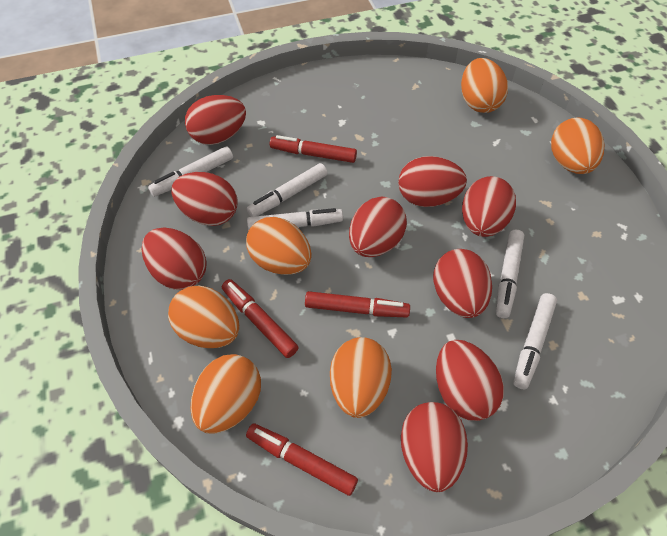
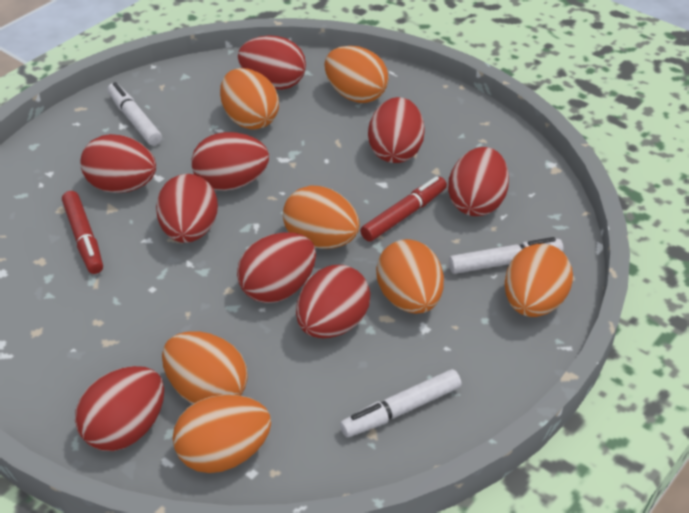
orange egg: 6 -> 7
red marker: 4 -> 2
white marker: 5 -> 3

